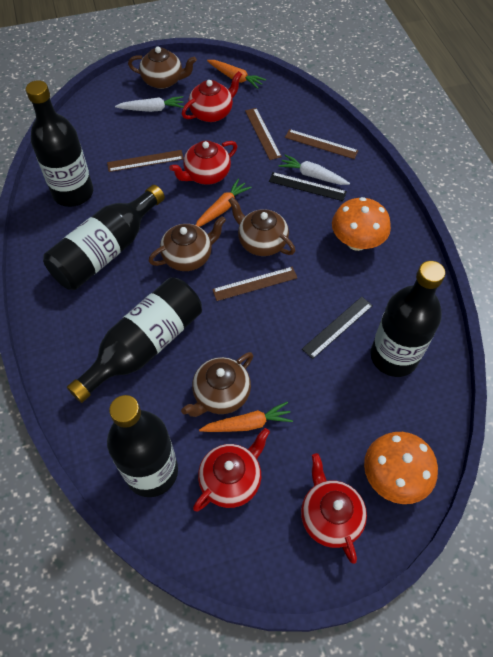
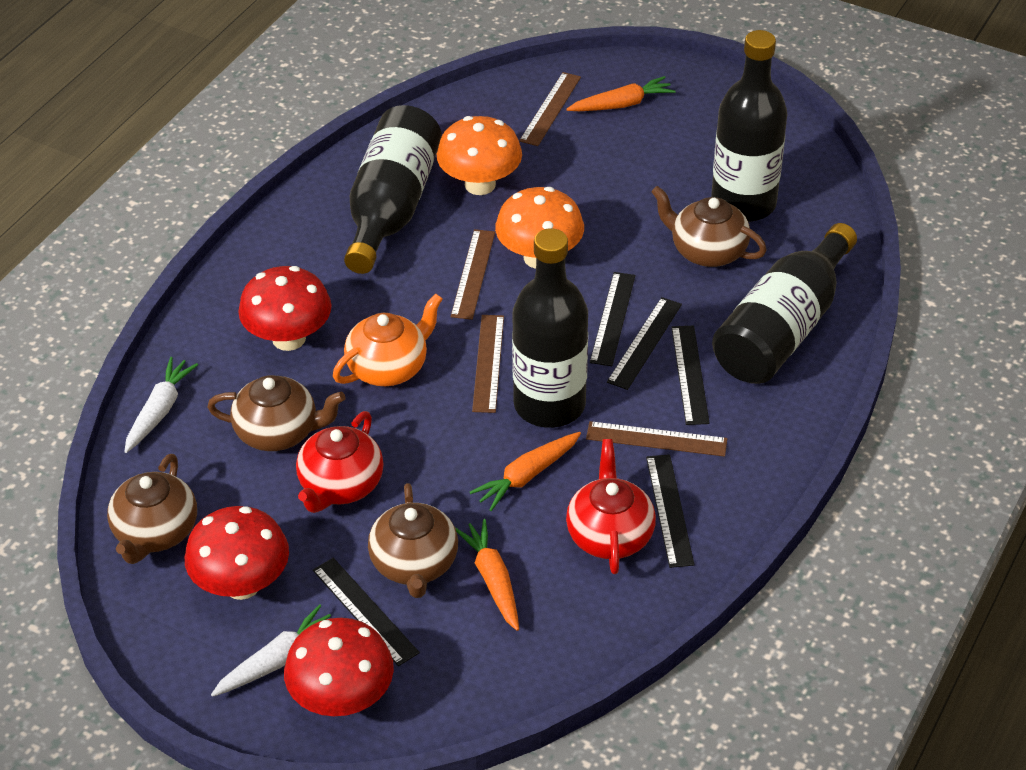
black bottle: 5 -> 4
black ruler: 2 -> 5
orange teapot: 0 -> 1
red mushroom: 0 -> 3
red teapot: 4 -> 2

